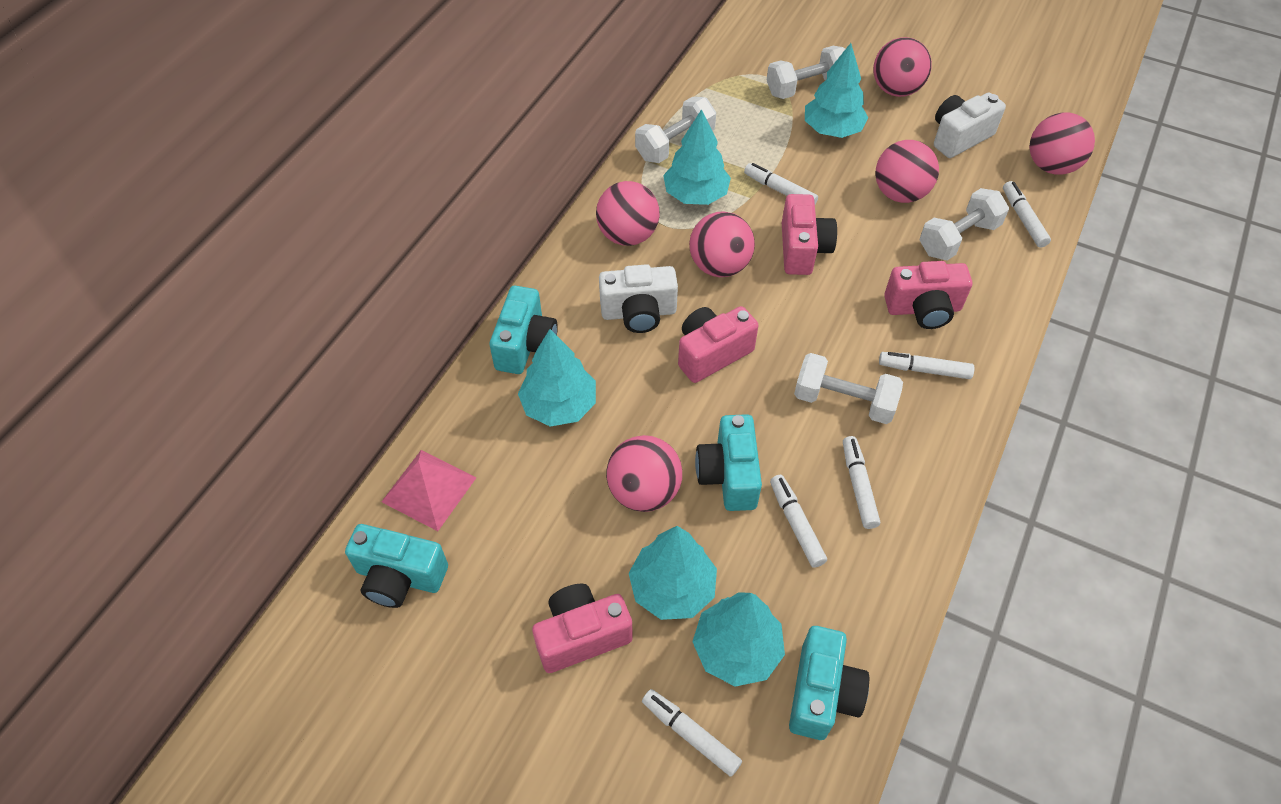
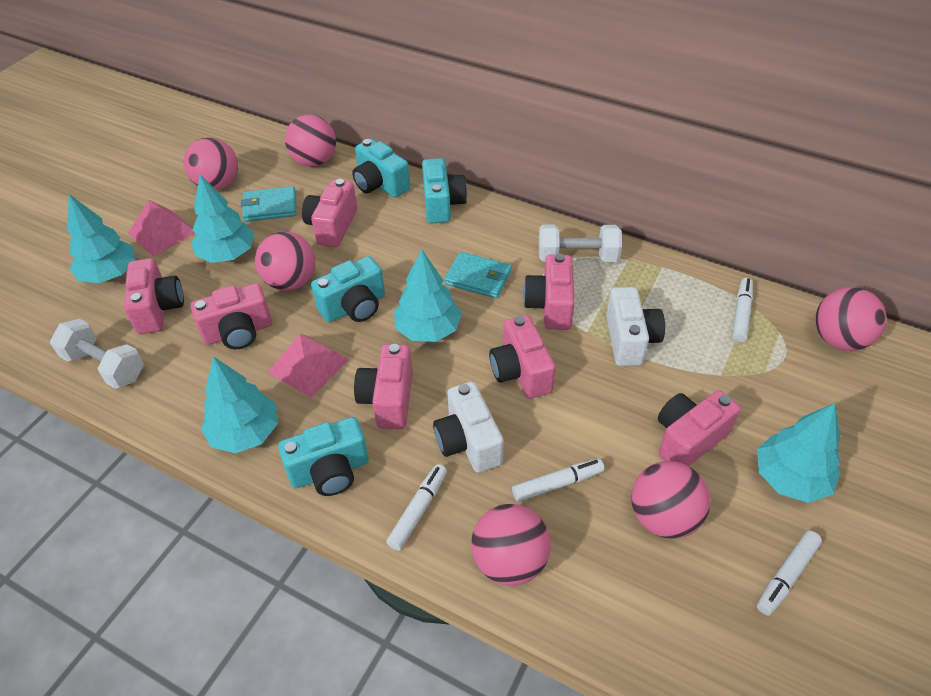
pink camera: 4 -> 7
pink pyramid: 1 -> 2
turquoise wallet: 0 -> 2
white dumbbell: 4 -> 2
white marker: 6 -> 4

